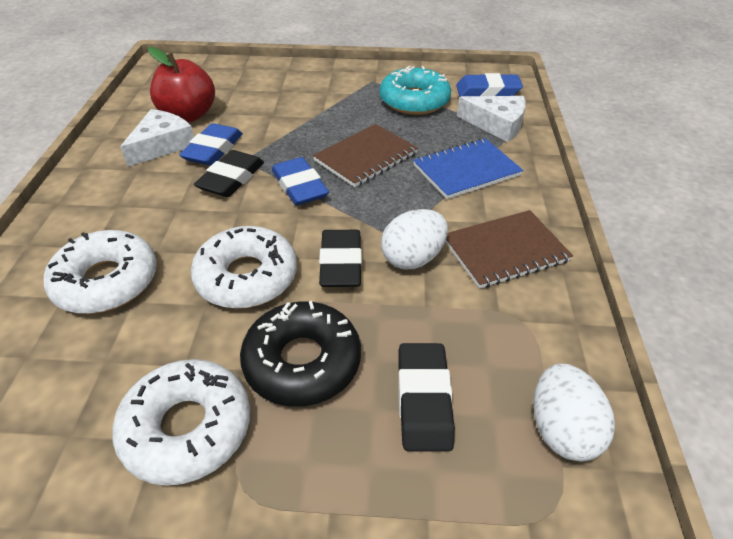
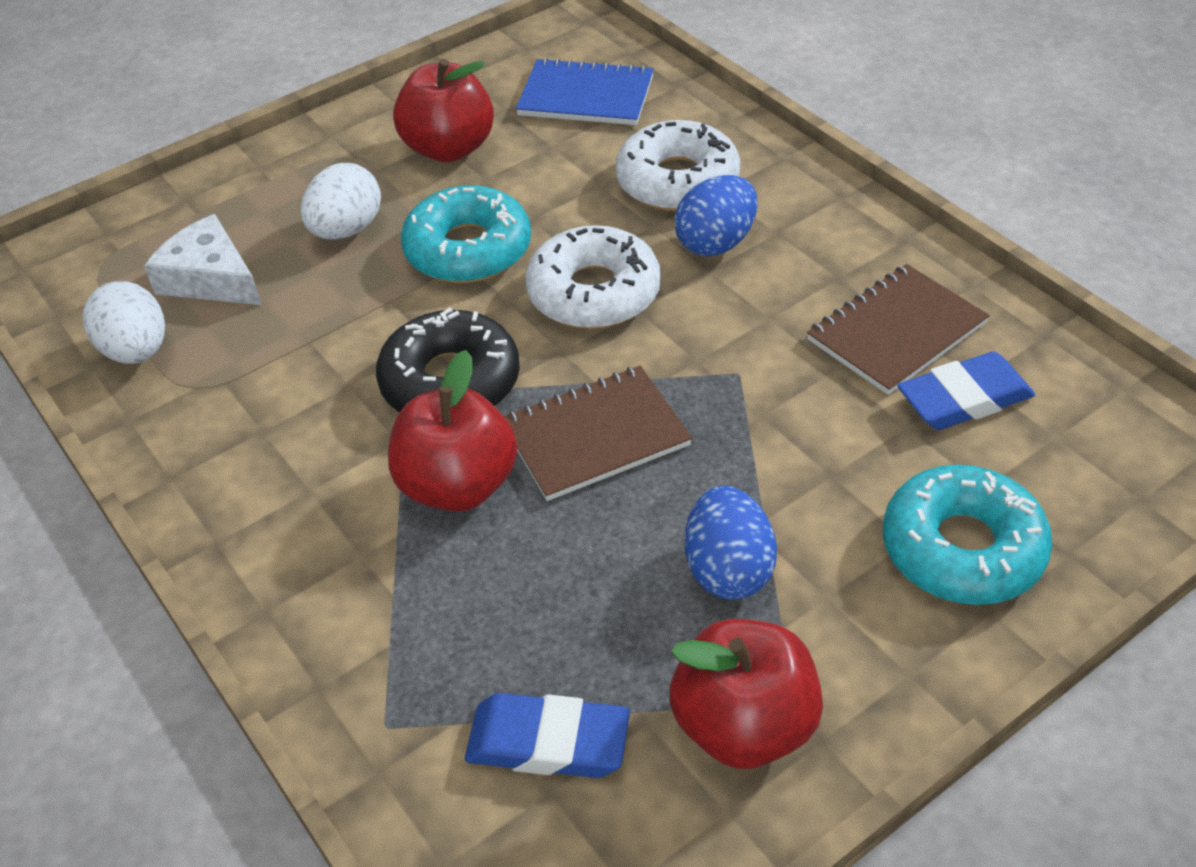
black eraser: 3 -> 0
blue egg: 0 -> 2
blue eraser: 3 -> 2
red apple: 1 -> 3
turquoise donut: 1 -> 2
white cheese: 2 -> 1
white donut: 3 -> 2

